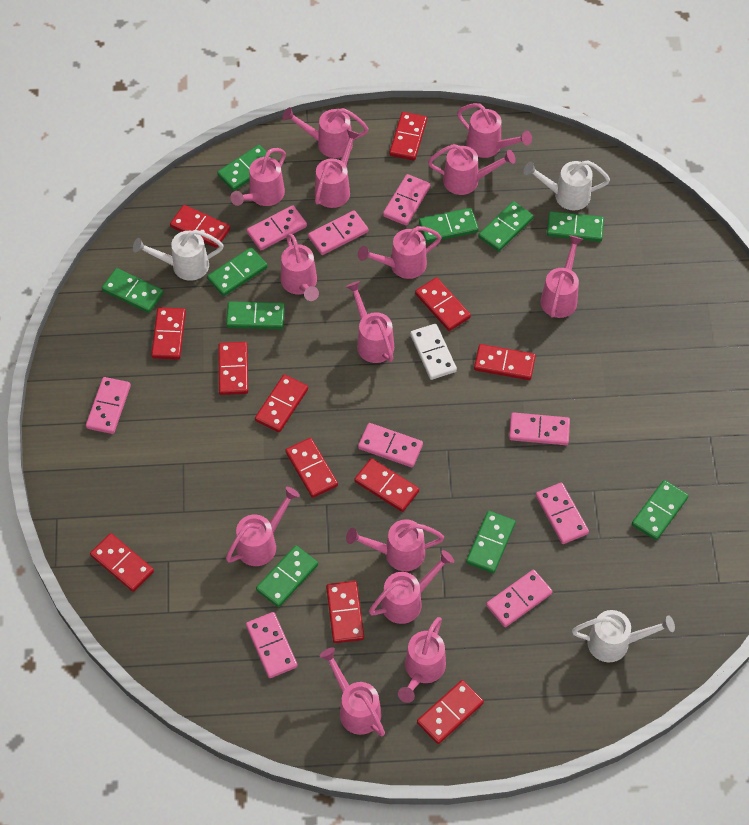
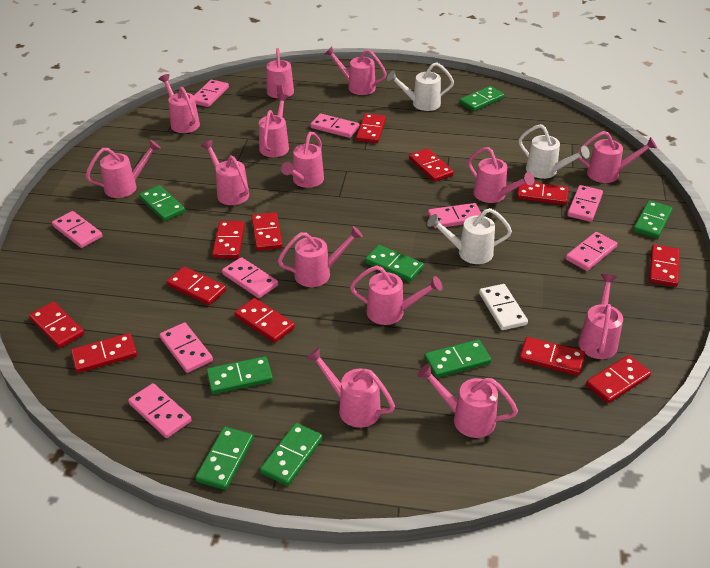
green domino: 10 -> 8

